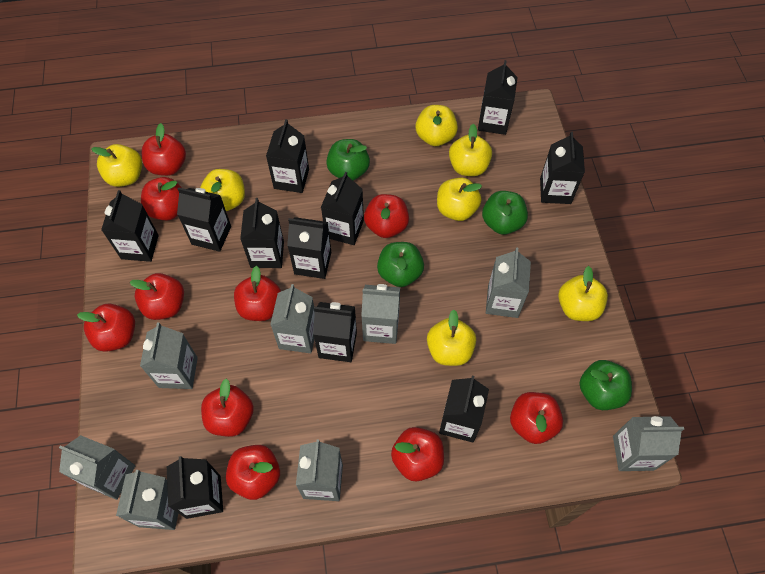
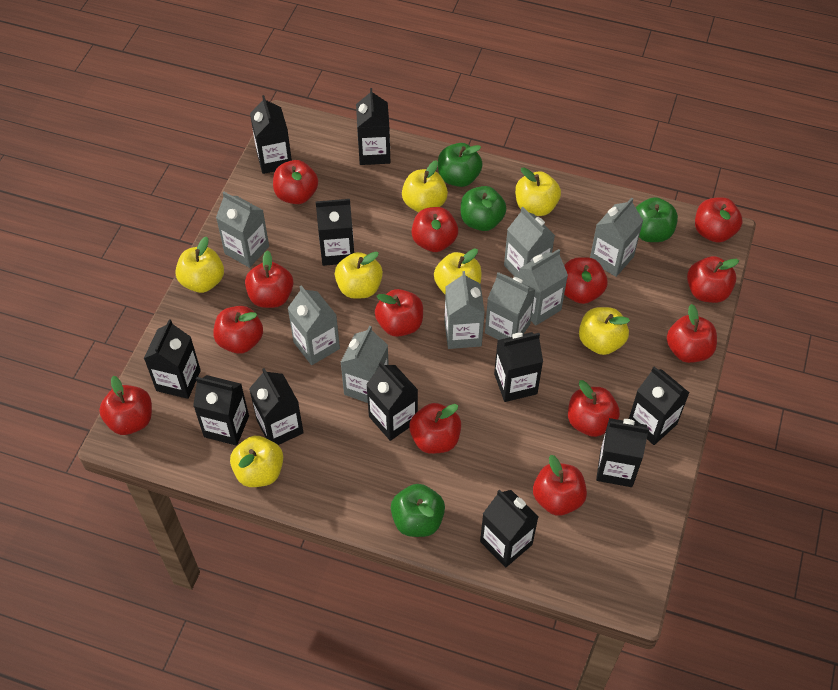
red apple: 10 -> 13

